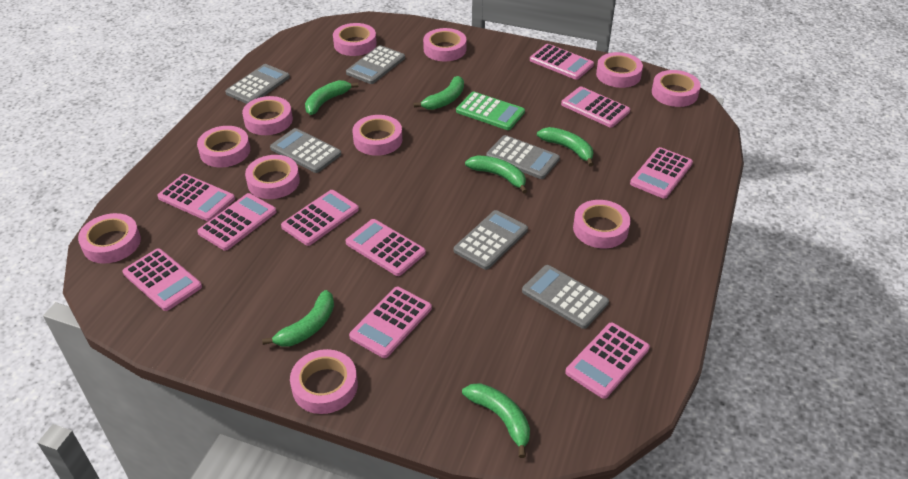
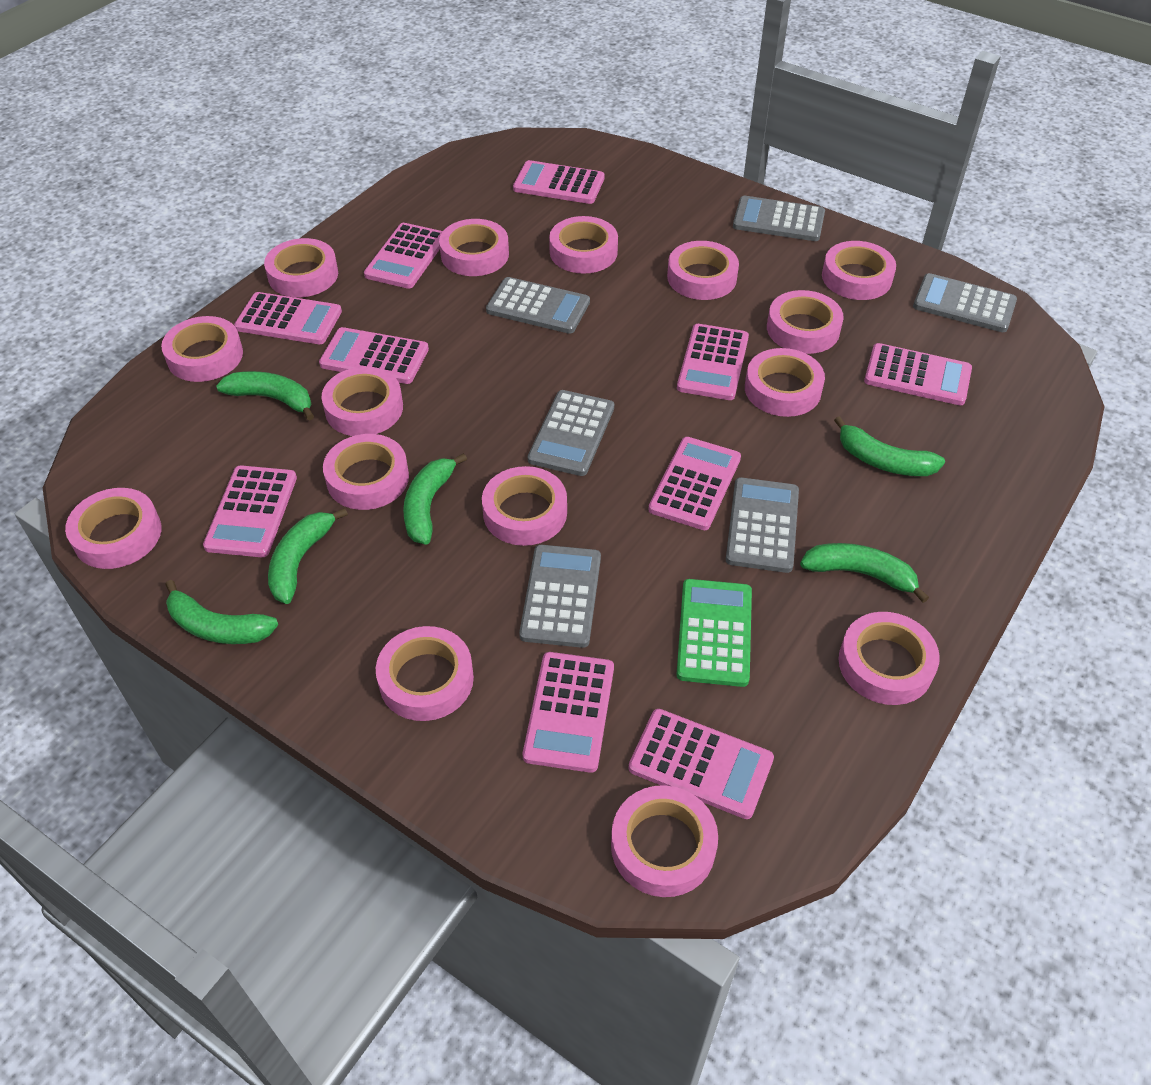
pink tape: 11 -> 15

